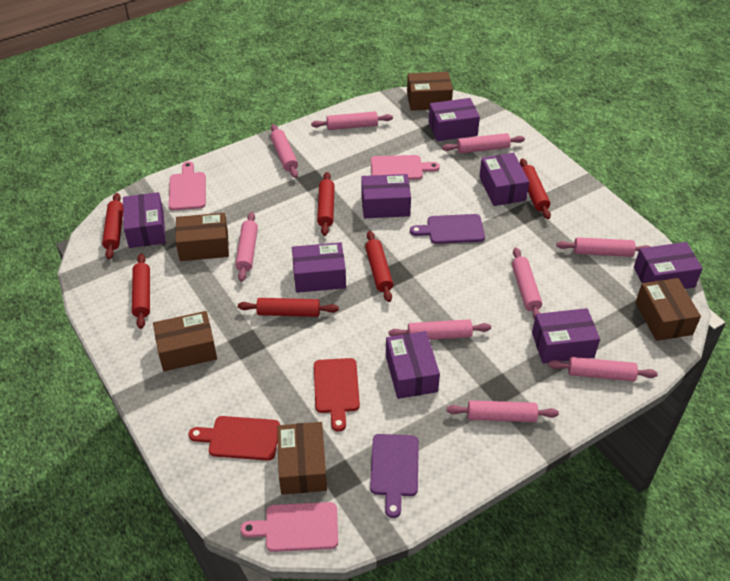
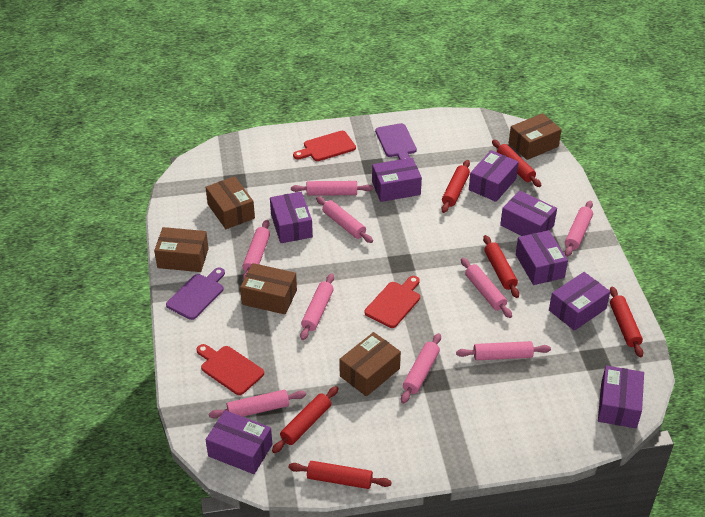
pink cutting board: 3 -> 0
red cutting board: 2 -> 3

